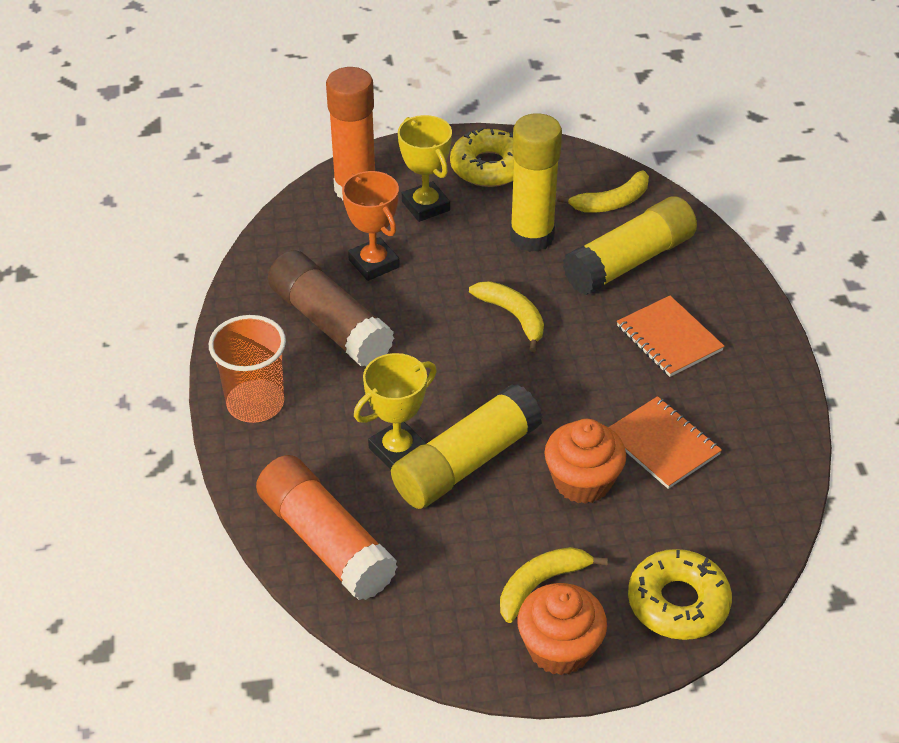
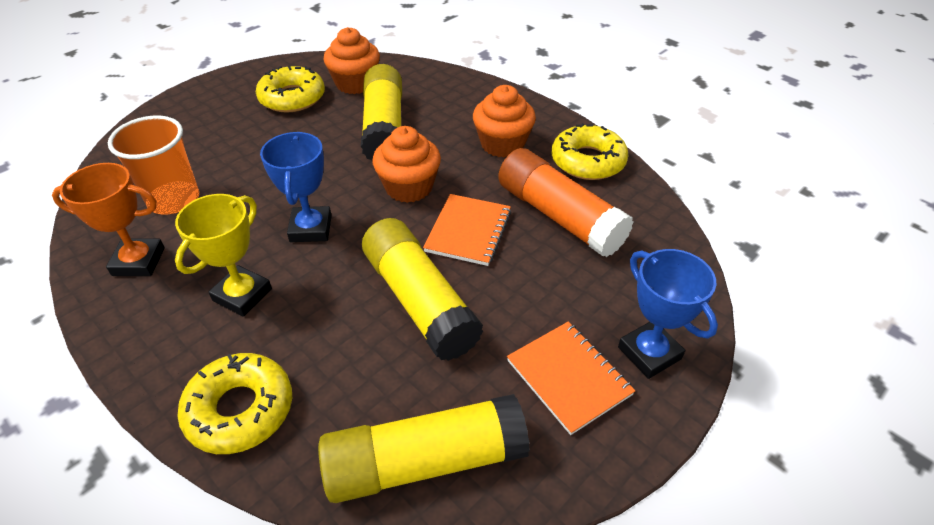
blue trophy: 0 -> 2
brown glue stick: 1 -> 0
orange cupcake: 2 -> 3
orange glue stick: 2 -> 1
yellow banana: 3 -> 0
yellow donut: 2 -> 3
yellow trophy: 2 -> 1

